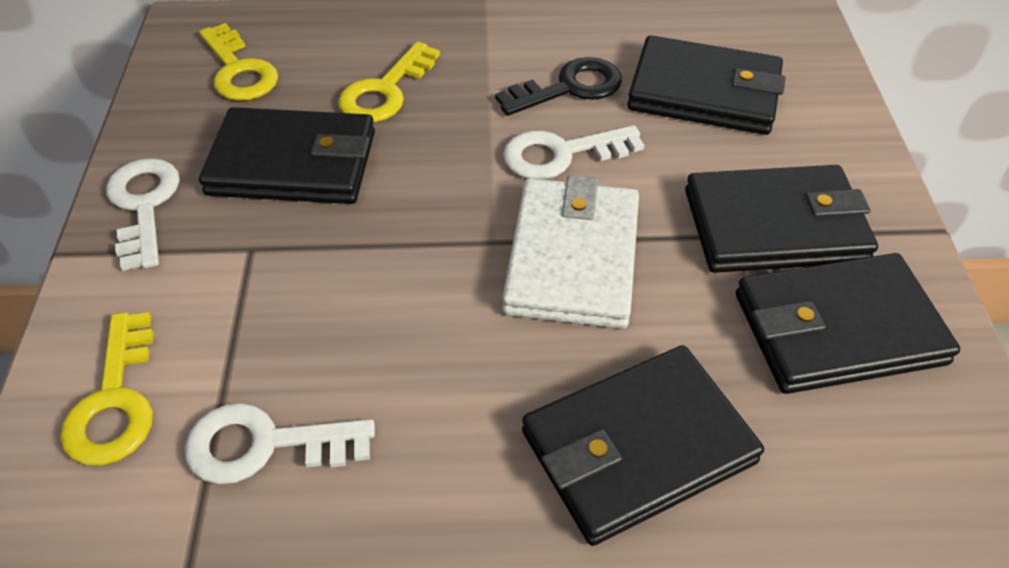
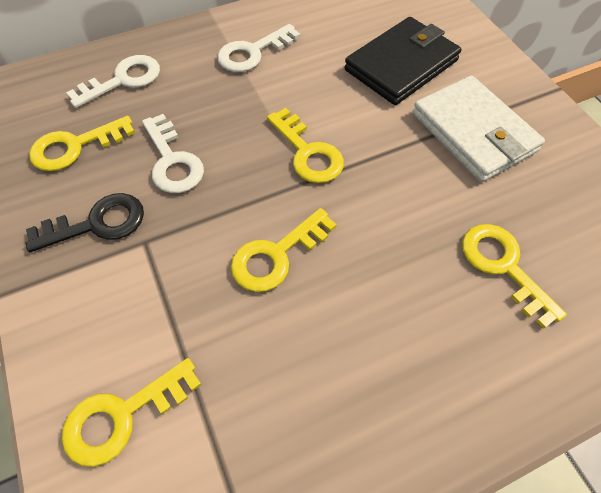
black wallet: 5 -> 1
yellow key: 3 -> 5

